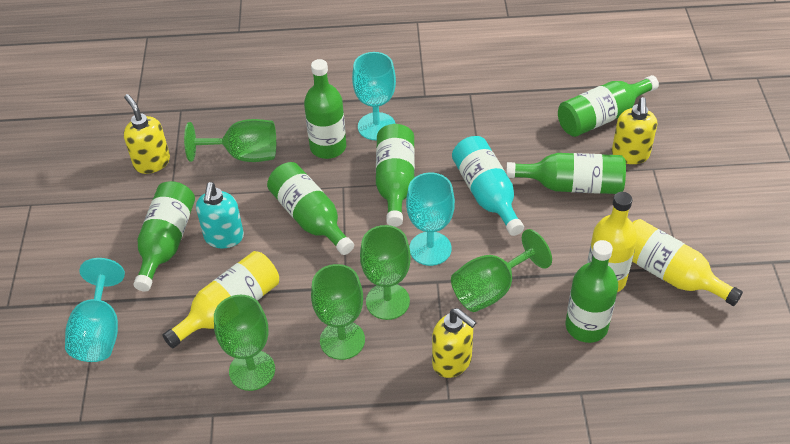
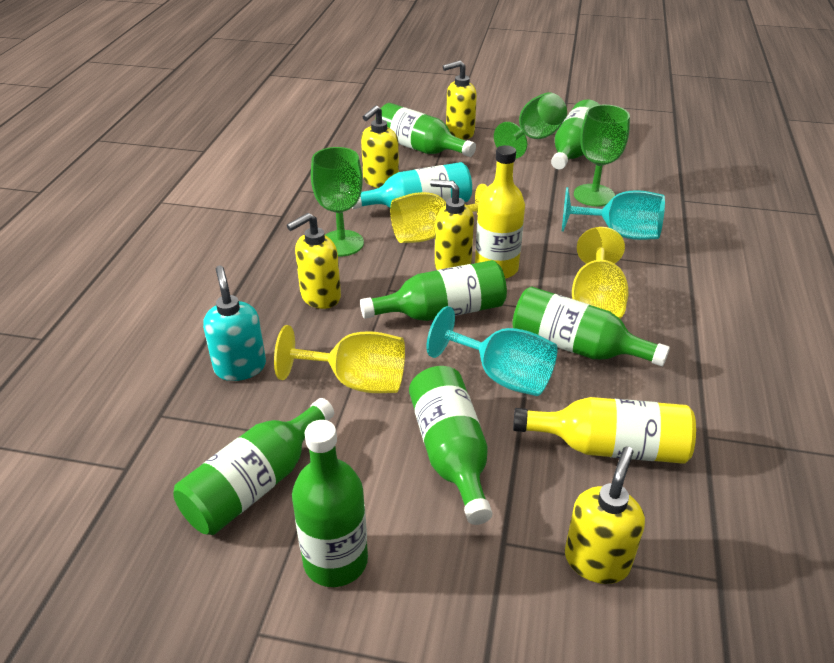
green goblet: 5 -> 3
turquoise goblet: 3 -> 2
yellow bottle: 3 -> 2
yellow goblet: 0 -> 3
yellow soap dispenser: 3 -> 5

